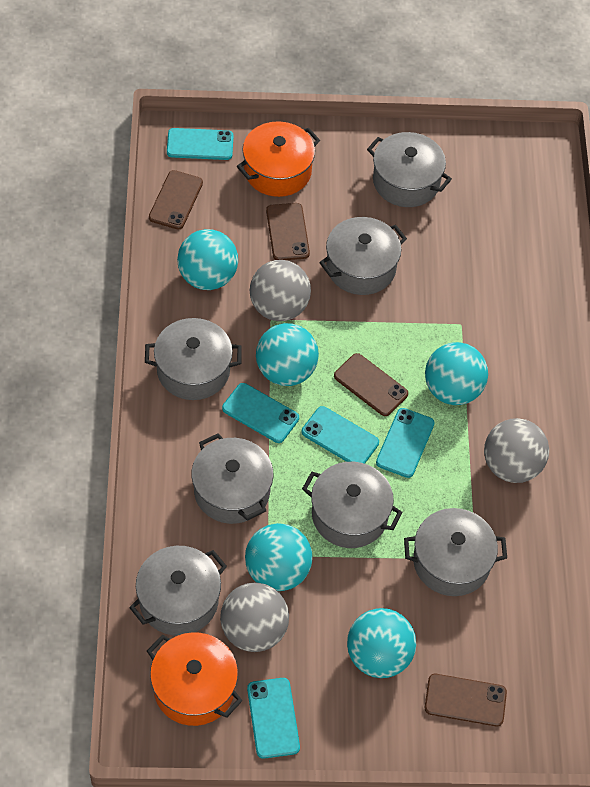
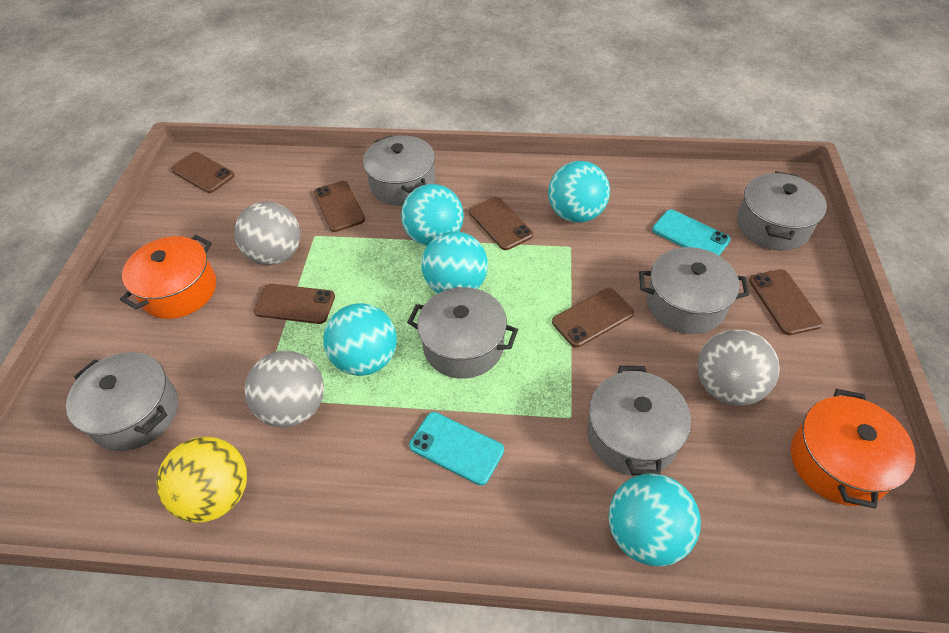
brown phone: 4 -> 6
grey pot: 7 -> 6
turquoise phone: 5 -> 2
yellow ball: 0 -> 1

